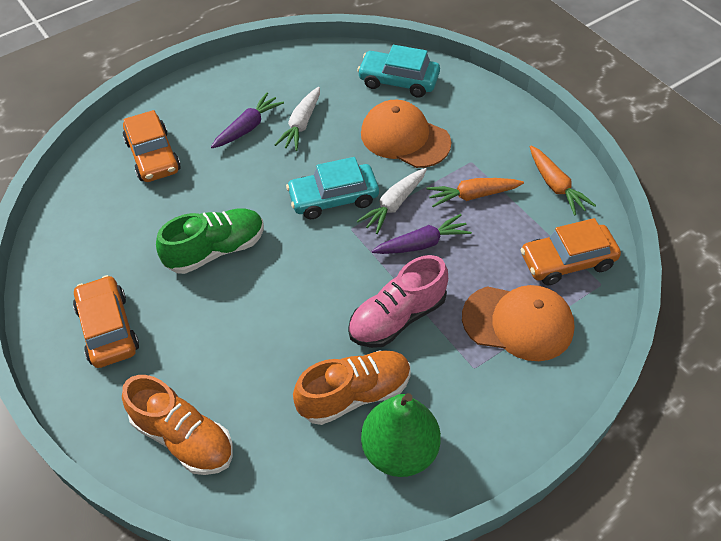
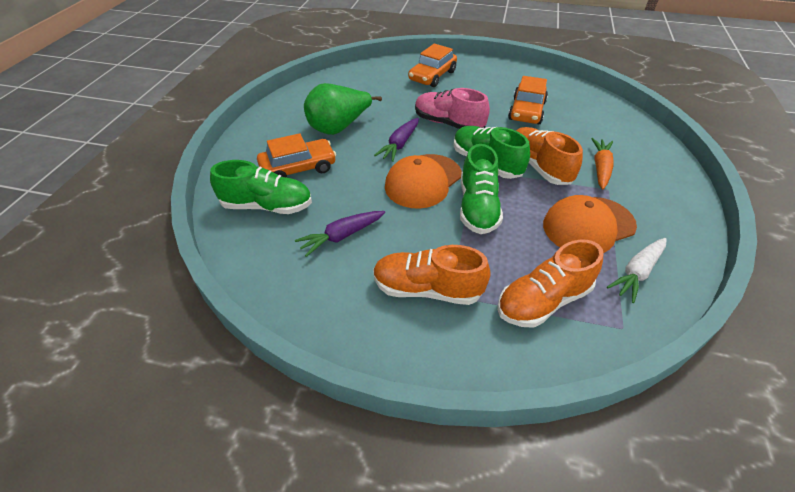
green shoe: 1 -> 3
orange carrot: 2 -> 1
orange shoe: 2 -> 3
turquoise car: 2 -> 0
white carrot: 2 -> 1

